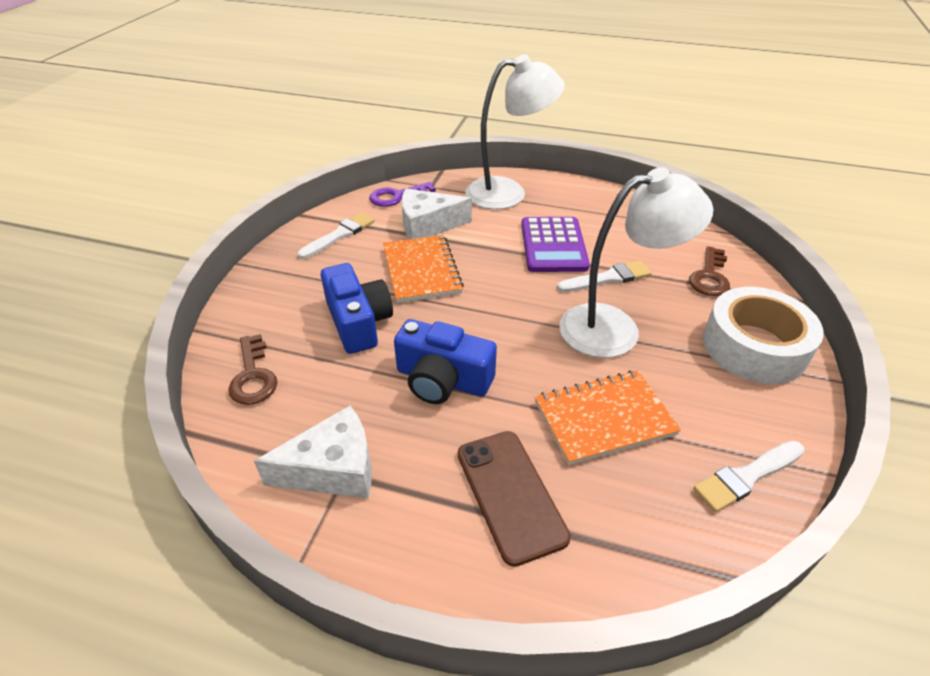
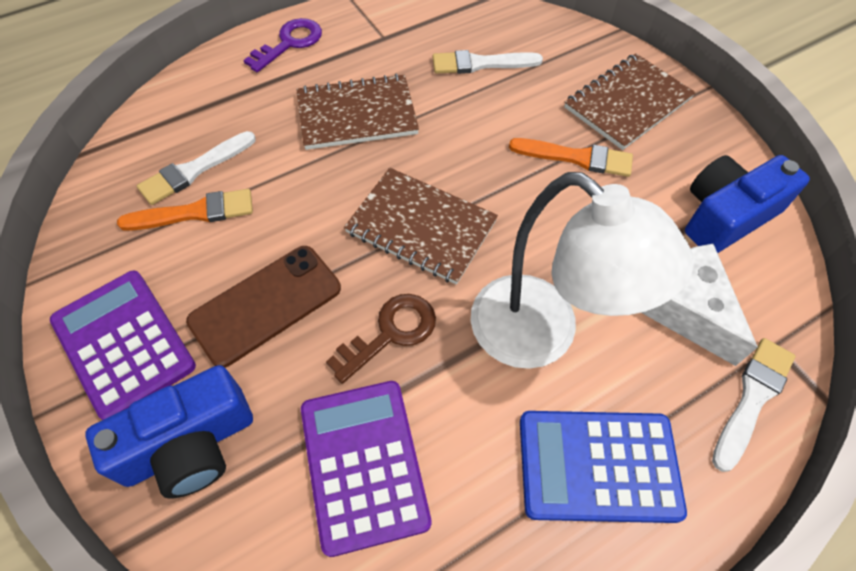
blue calculator: 0 -> 1
brown key: 2 -> 1
brown notebook: 0 -> 3
orange brush: 0 -> 2
orange notebook: 2 -> 0
purple calculator: 1 -> 2
white cheese: 2 -> 1
white lamp: 2 -> 1
white tape: 1 -> 0

